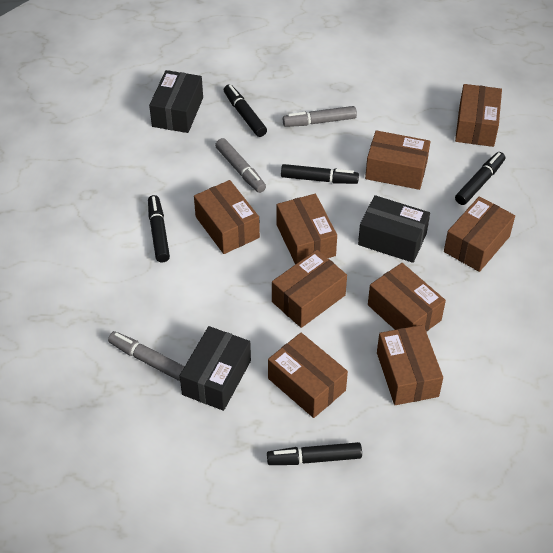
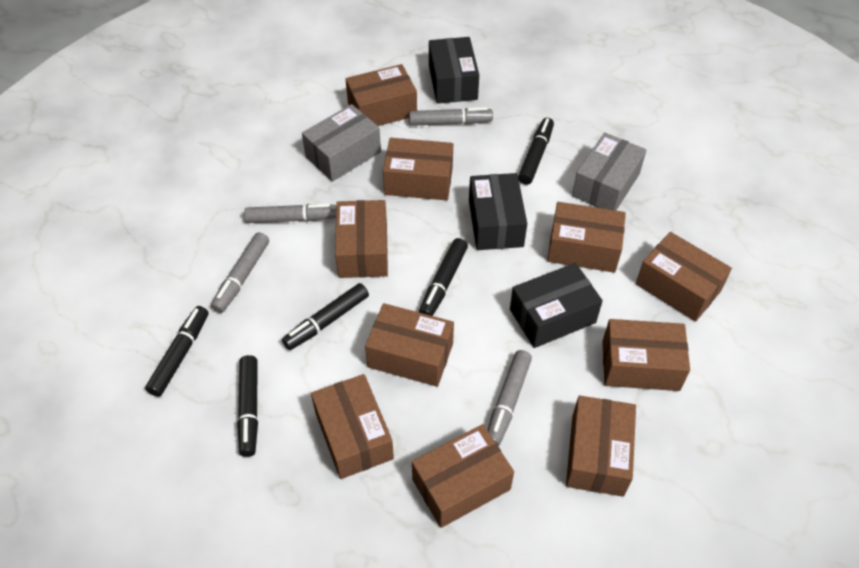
brown box: 9 -> 10
grey box: 0 -> 2
grey marker: 3 -> 4

